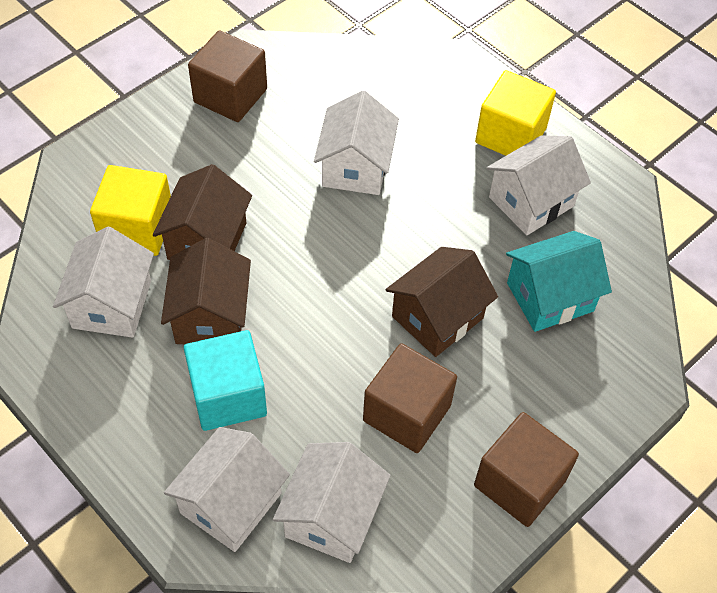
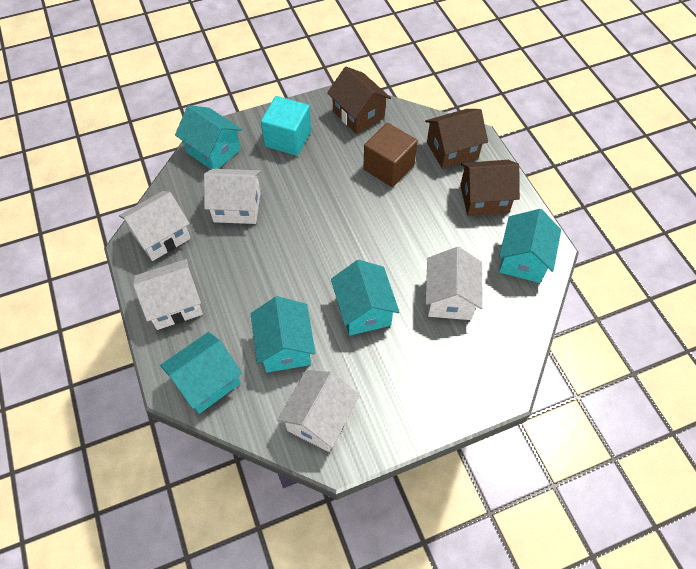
brown cube: 3 -> 1
turquoise house: 1 -> 5
yellow cube: 2 -> 0

